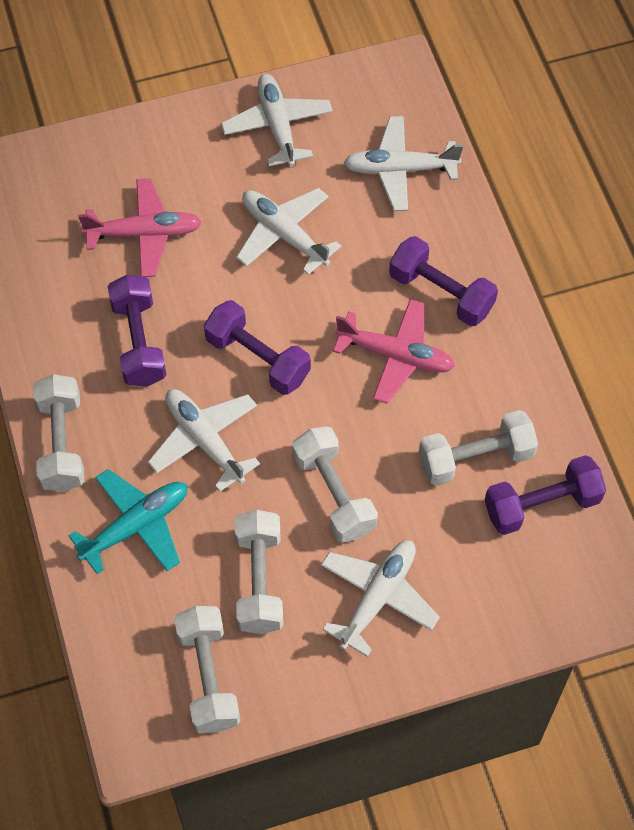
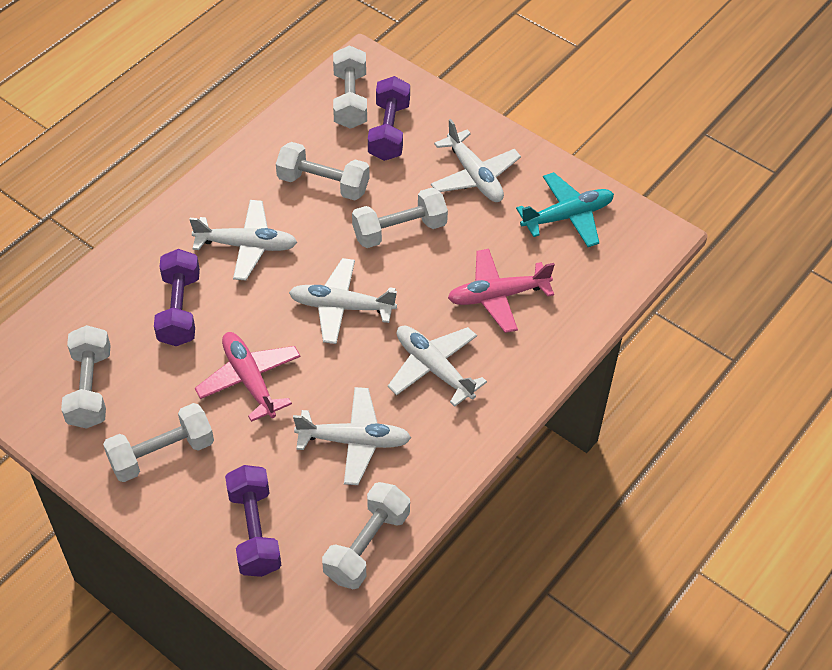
purple dumbbell: 4 -> 3
white dumbbell: 5 -> 6

